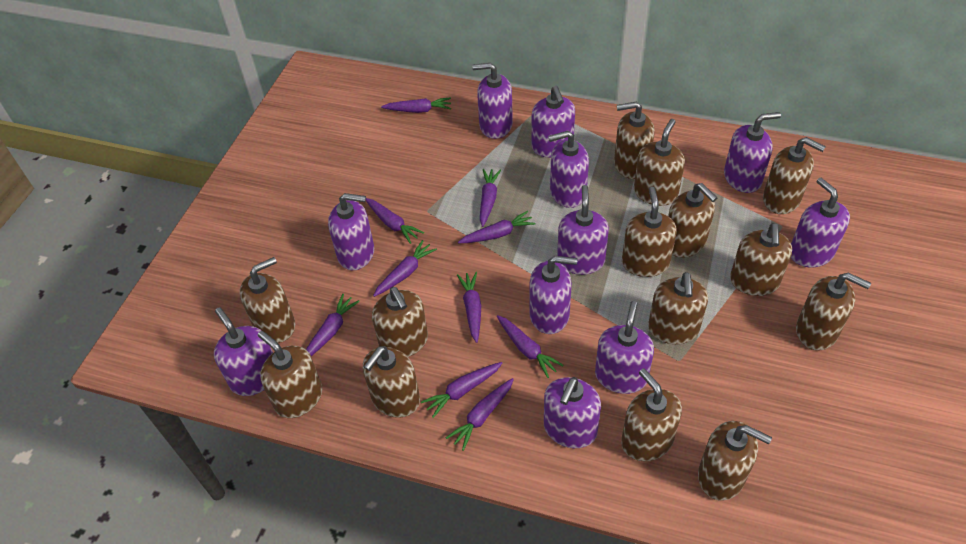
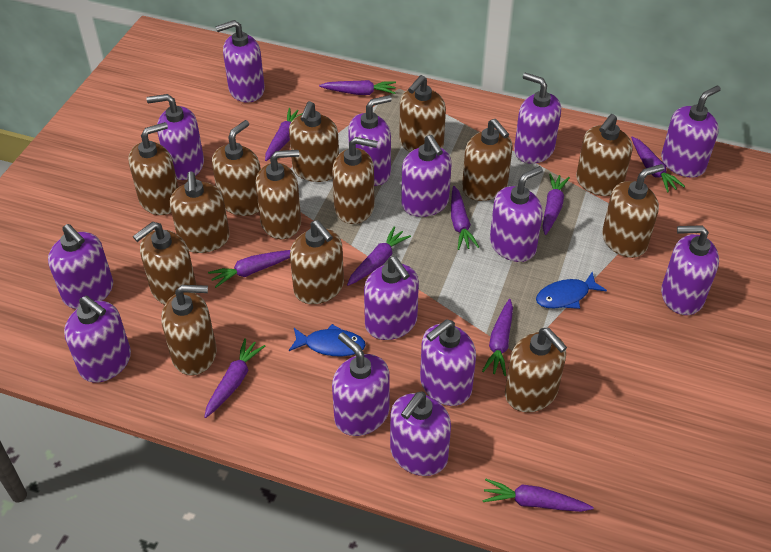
blue fish: 0 -> 2
purple soap dispenser: 11 -> 14

